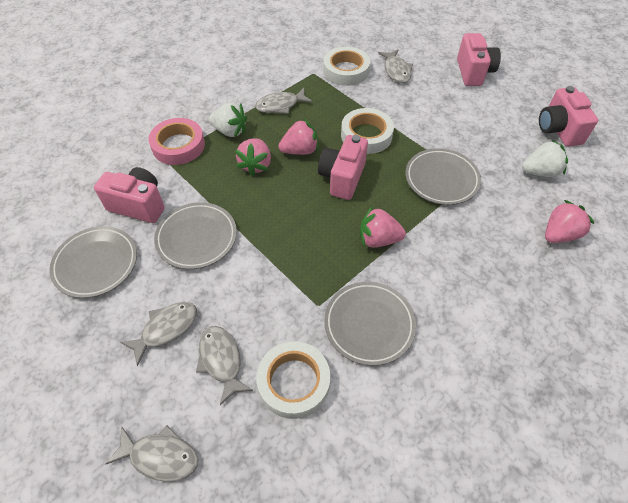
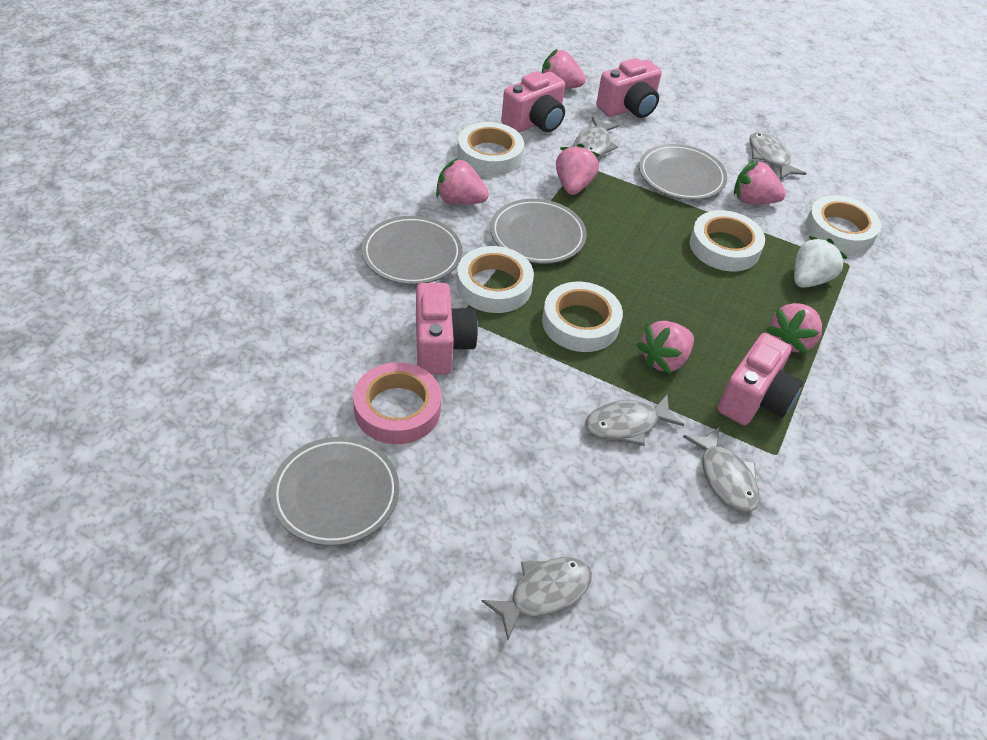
pink strawberry: 4 -> 6
white strawberry: 2 -> 1
white tape: 3 -> 5

